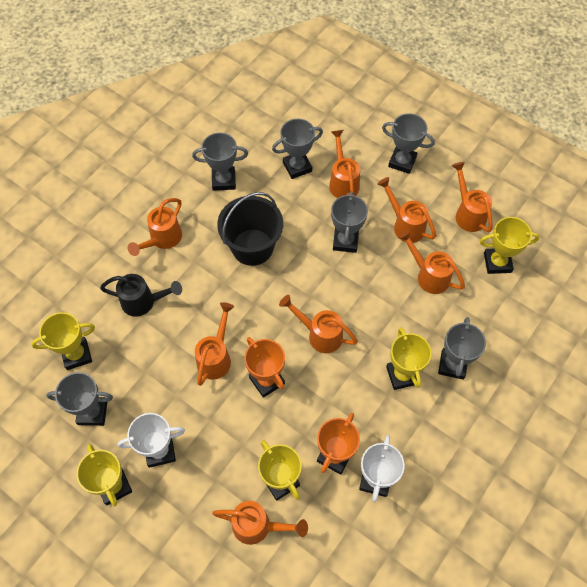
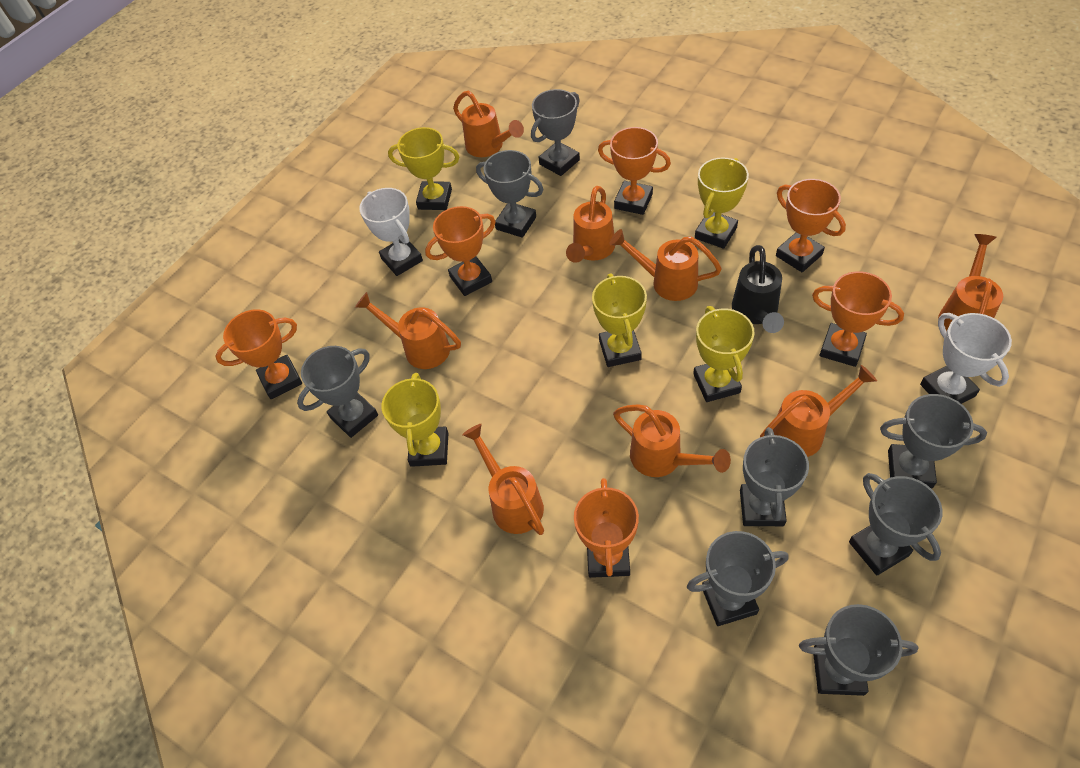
black bucket: 1 -> 0
grey trophy: 6 -> 8
orange trophy: 2 -> 6

